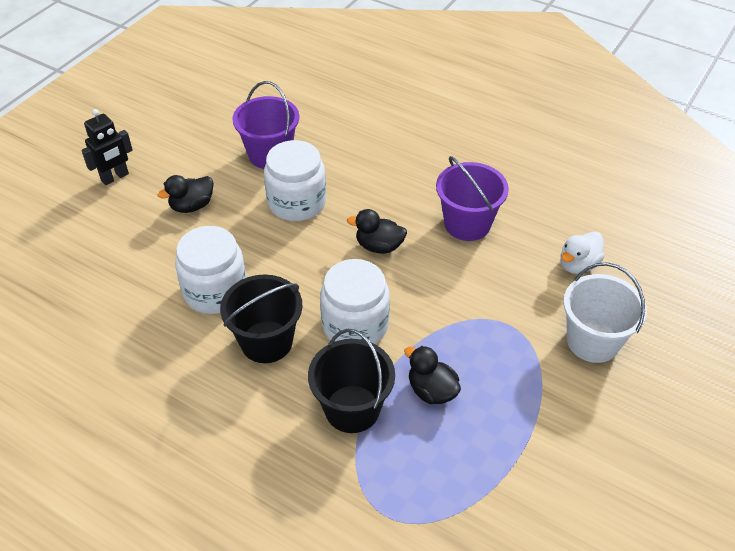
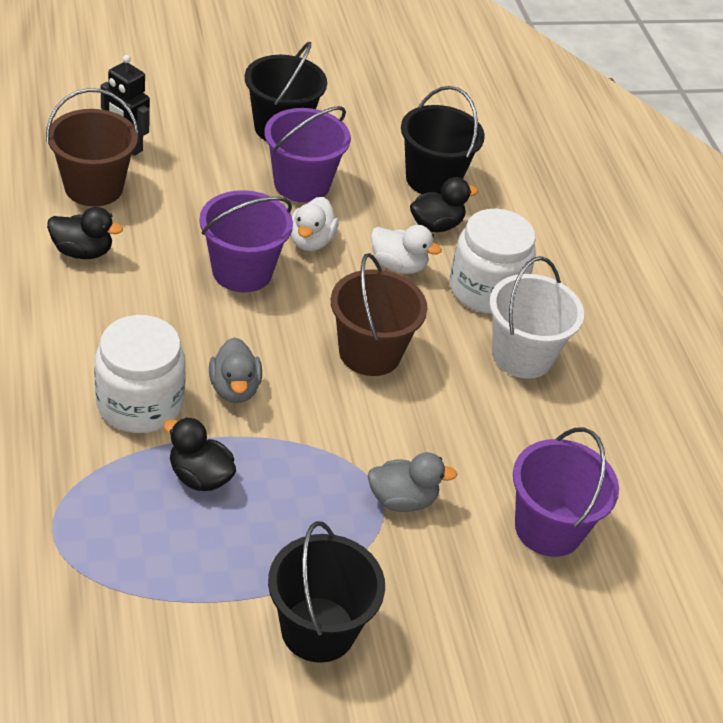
black bucket: 2 -> 3
brown bucket: 0 -> 2
grey duck: 0 -> 2
purple bucket: 2 -> 3
white duck: 1 -> 2
white jar: 3 -> 2

